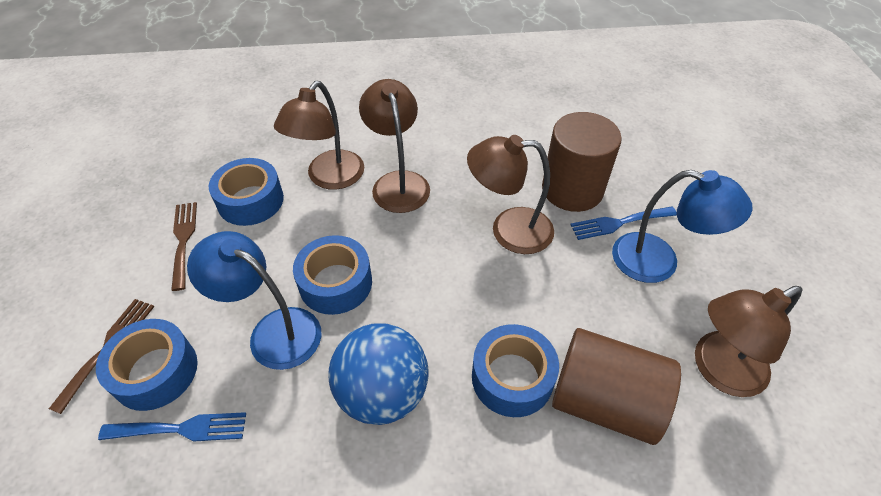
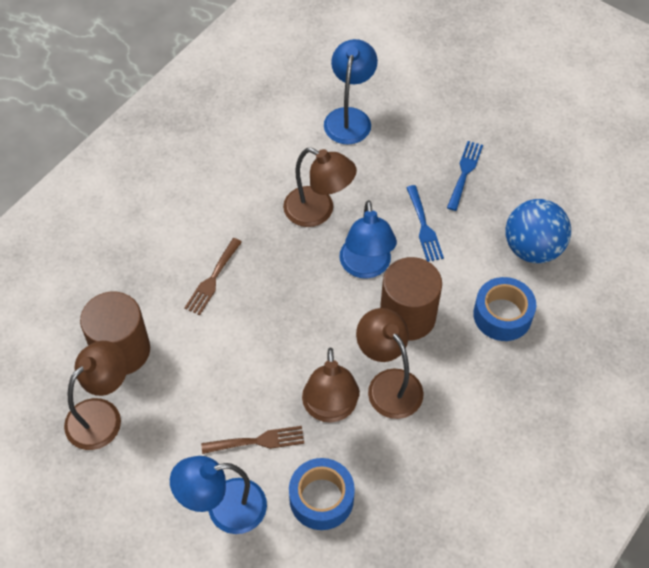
blue lamp: 2 -> 3
blue tape: 4 -> 2

